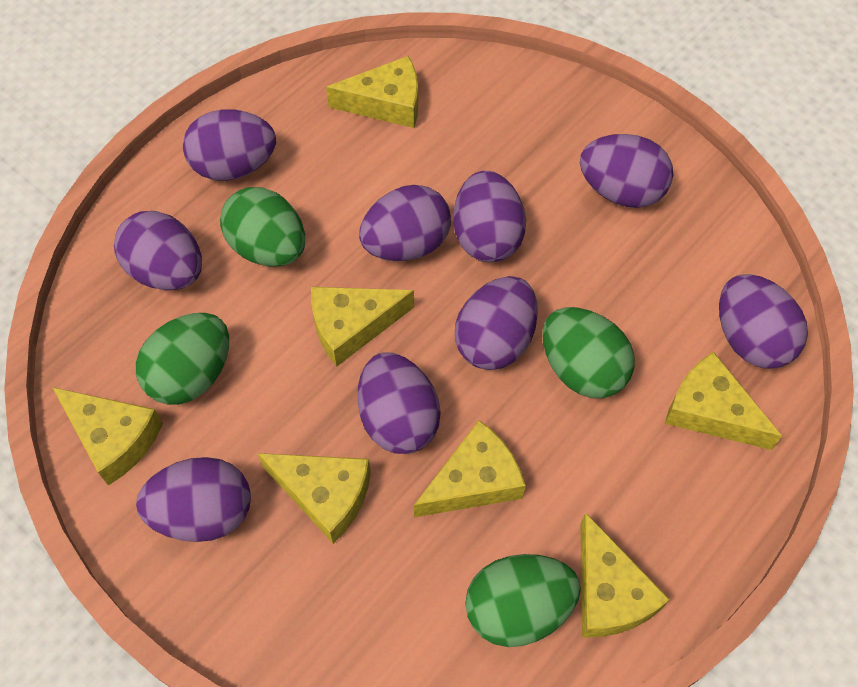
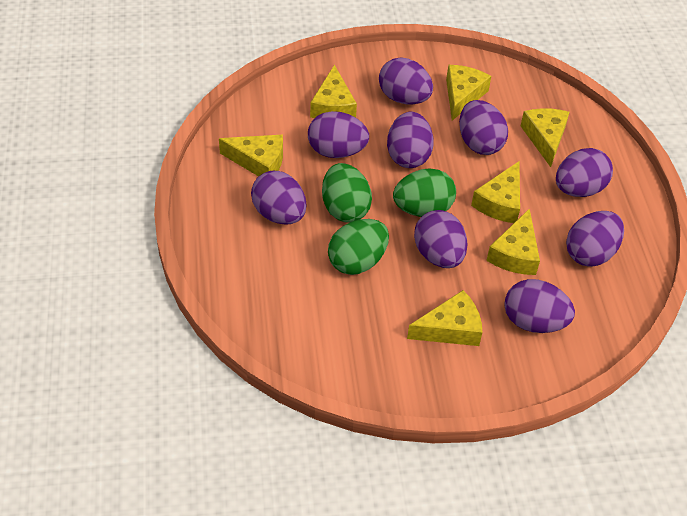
green egg: 4 -> 3

